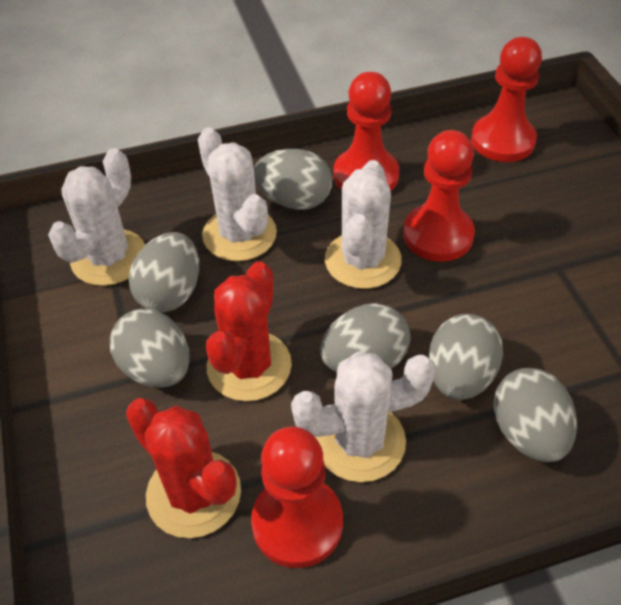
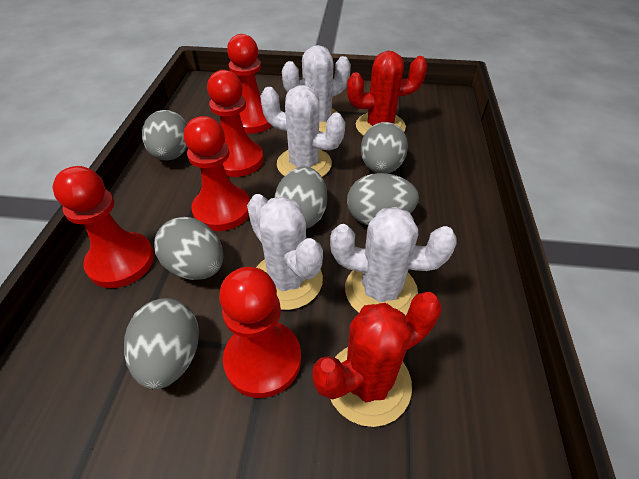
red pawn: 4 -> 5

